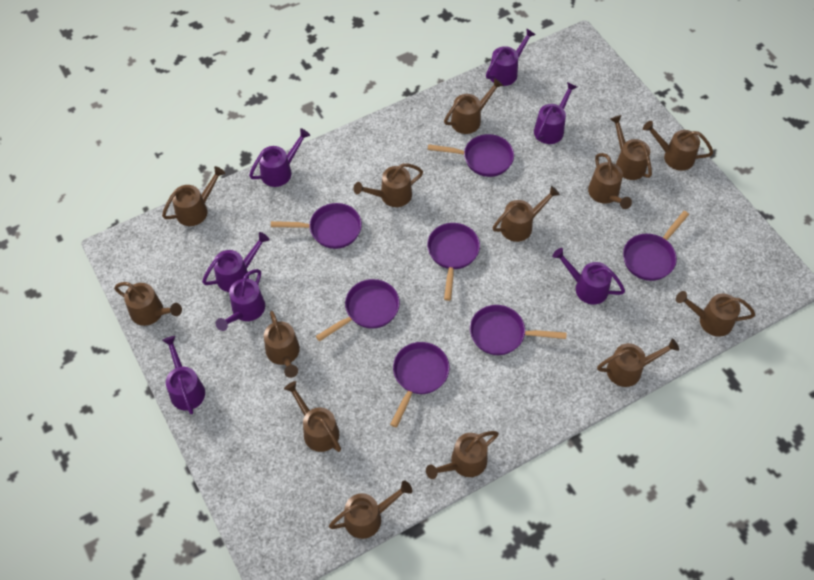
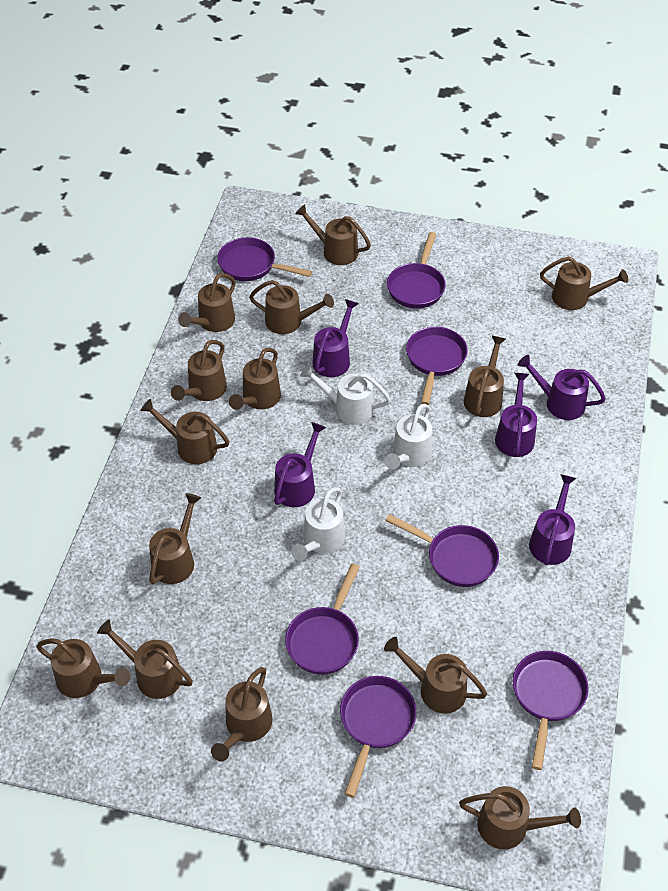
purple watering can: 7 -> 5
white watering can: 0 -> 3

